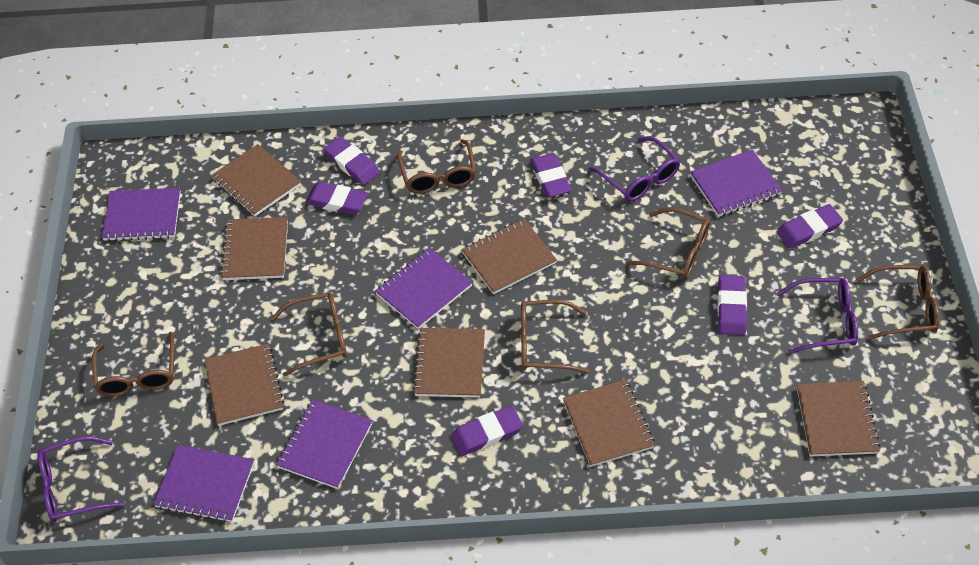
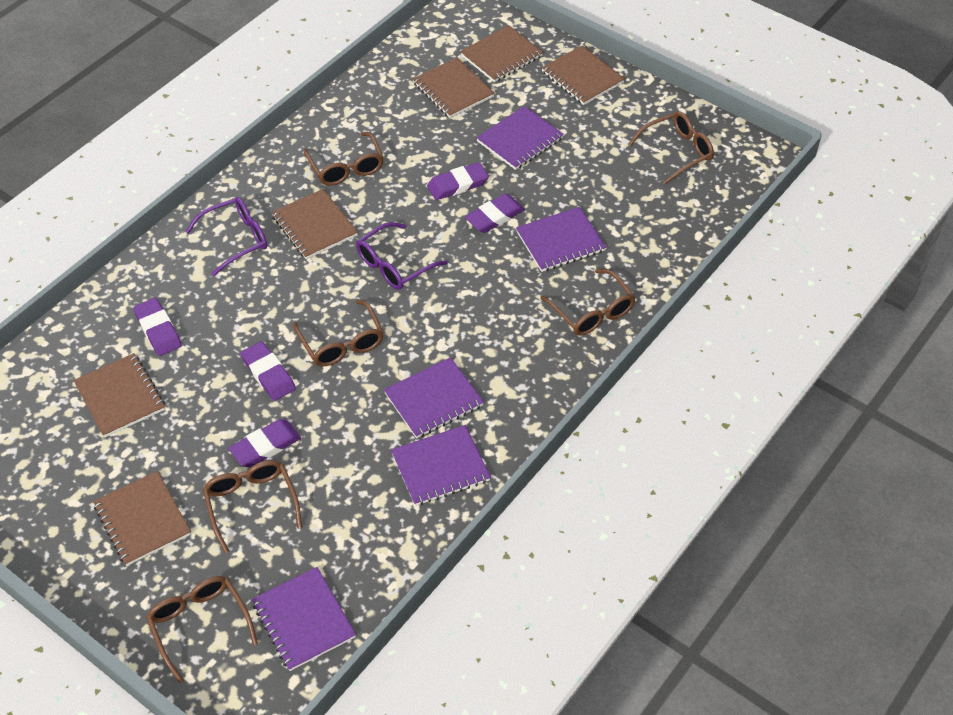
brown notebook: 7 -> 6
purple eraser: 6 -> 5
purple glasses: 3 -> 2

